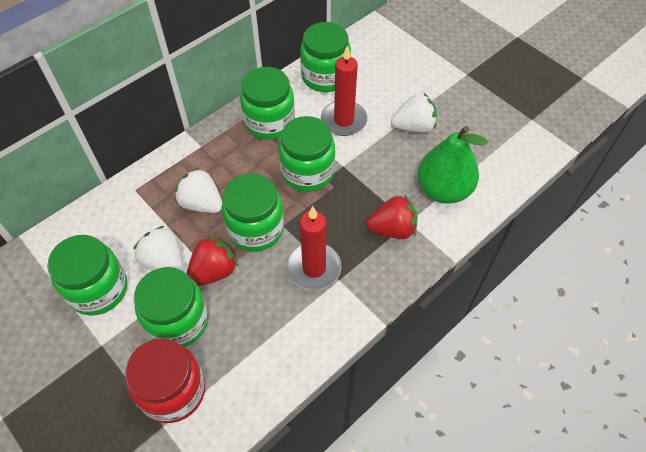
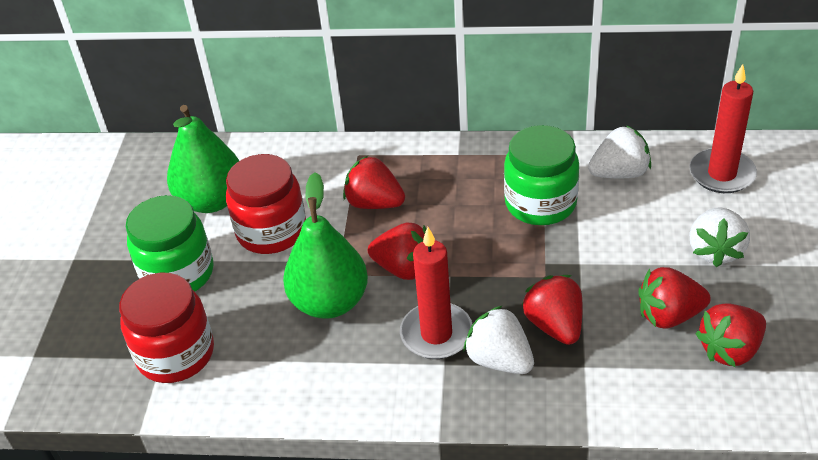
green jar: 6 -> 2
green pear: 1 -> 2
red jar: 1 -> 2
red strawberry: 2 -> 5

